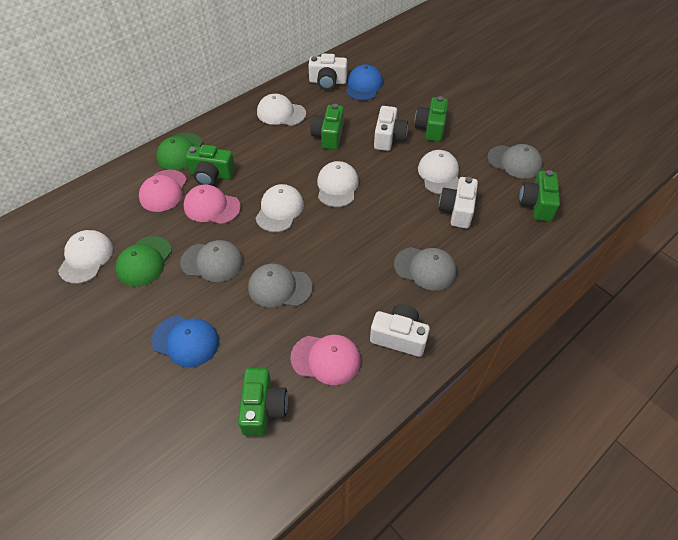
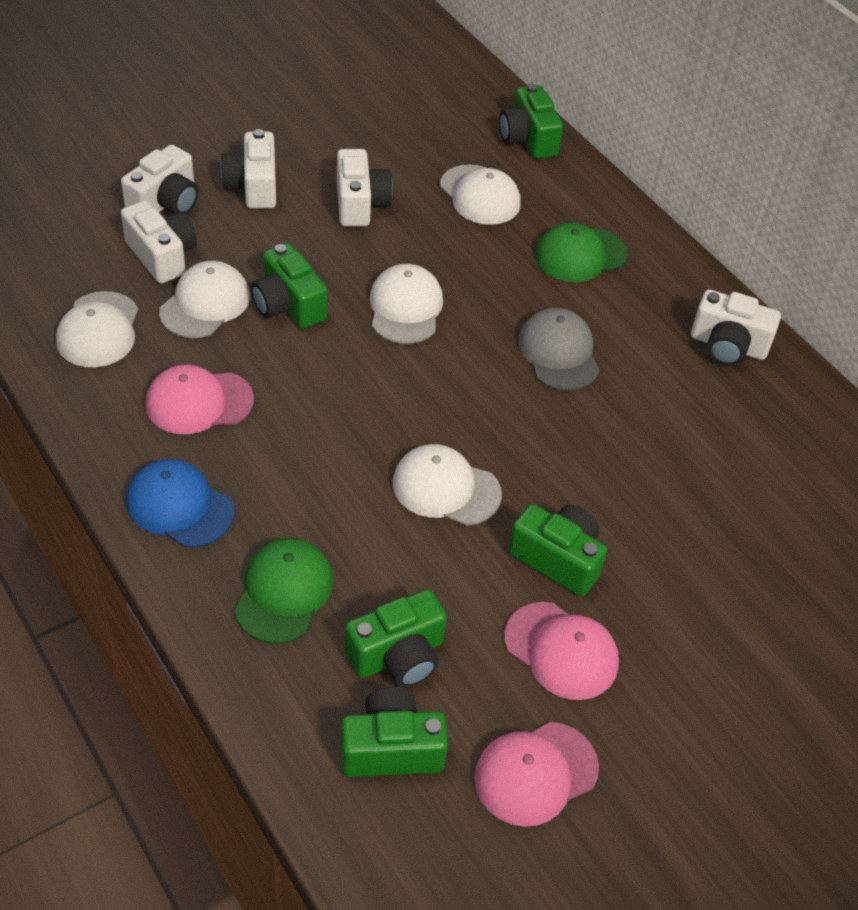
blue cap: 2 -> 1
grey cap: 4 -> 1
white camera: 4 -> 5

